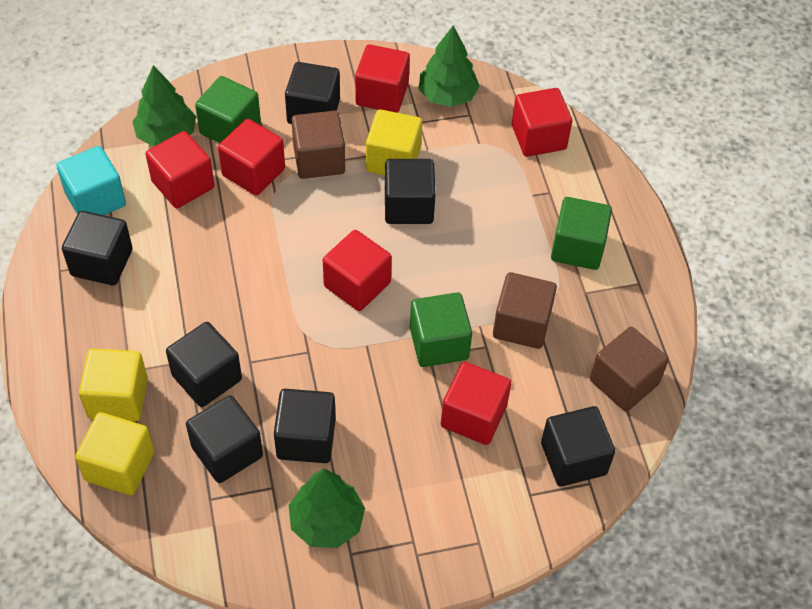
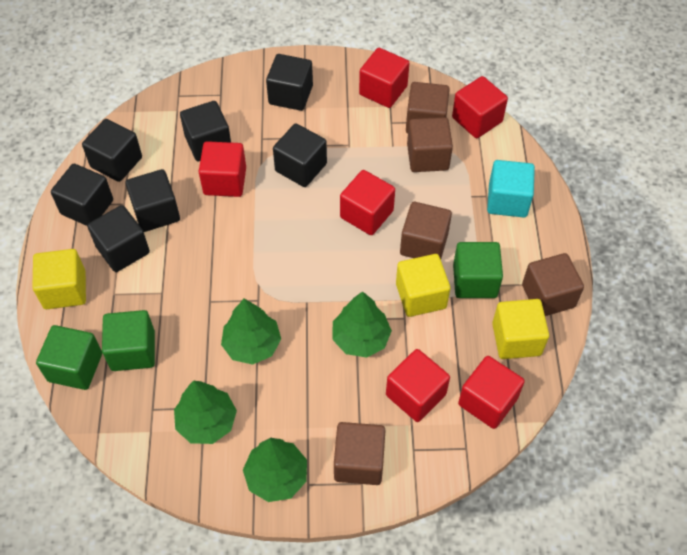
brown cube: 3 -> 5
green tree: 3 -> 4

